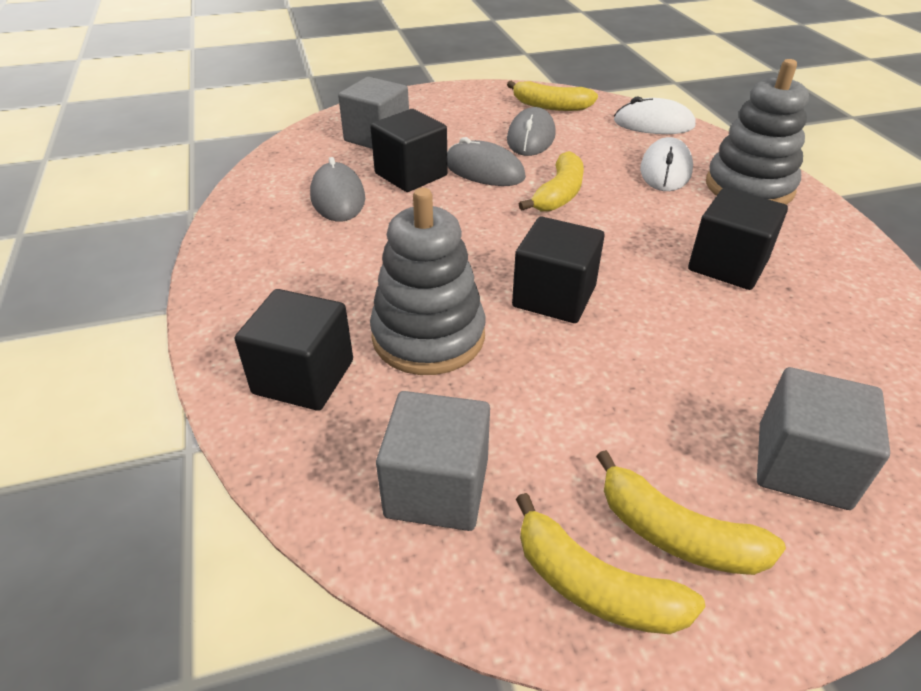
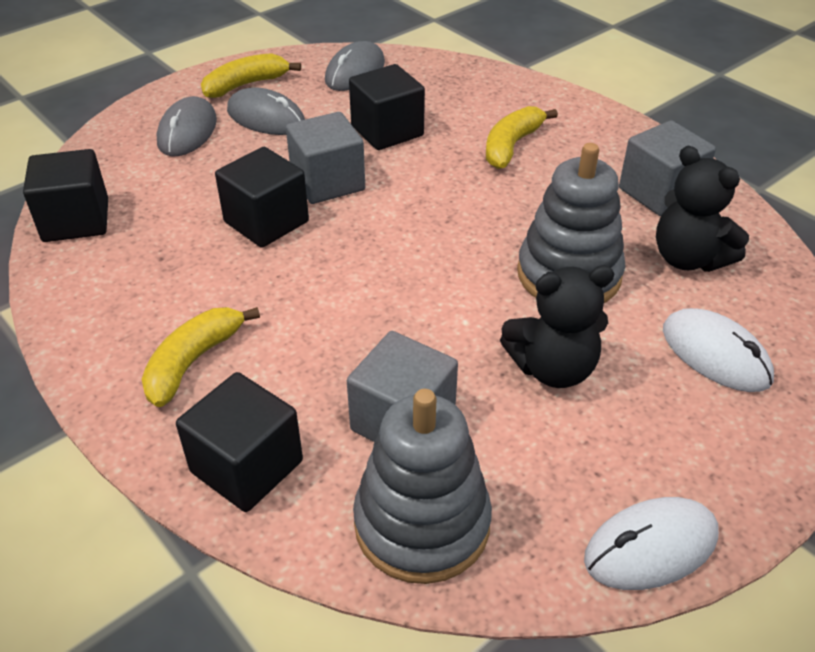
black teddy bear: 0 -> 2
yellow banana: 4 -> 3

